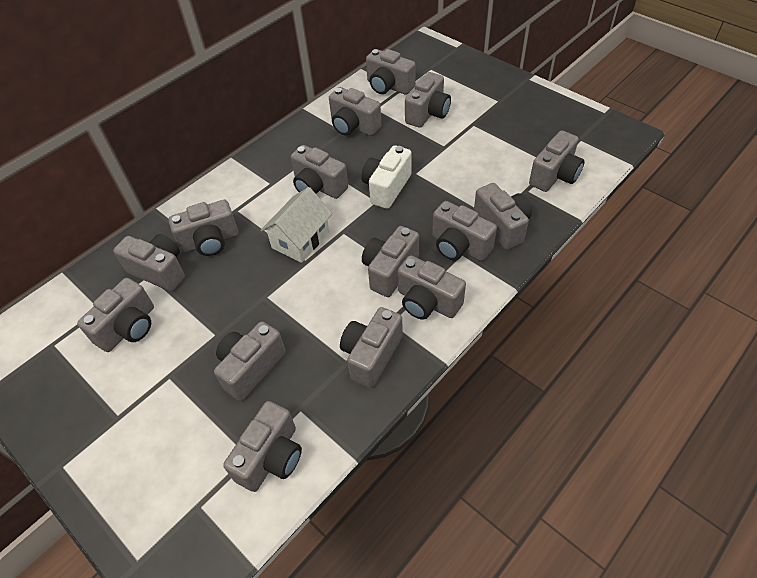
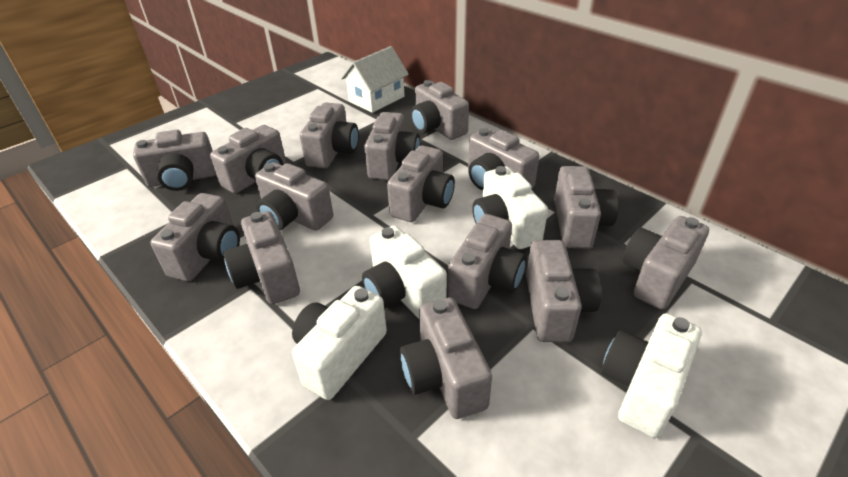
white camera: 1 -> 4

